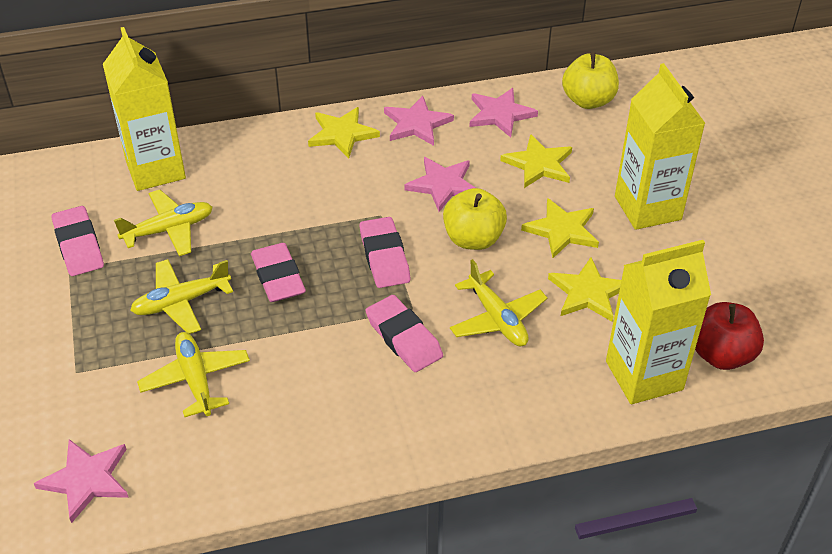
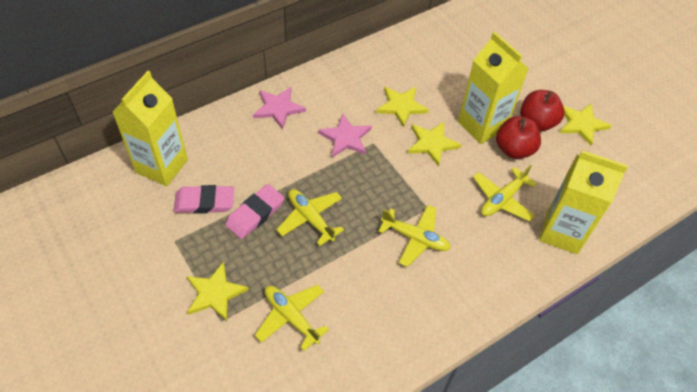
pink eraser: 4 -> 2
pink star: 4 -> 2
red apple: 1 -> 2
yellow apple: 2 -> 0

